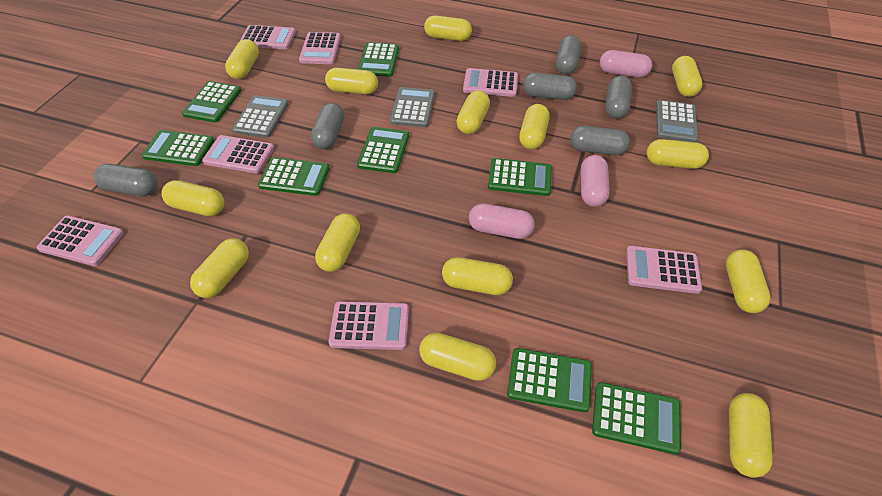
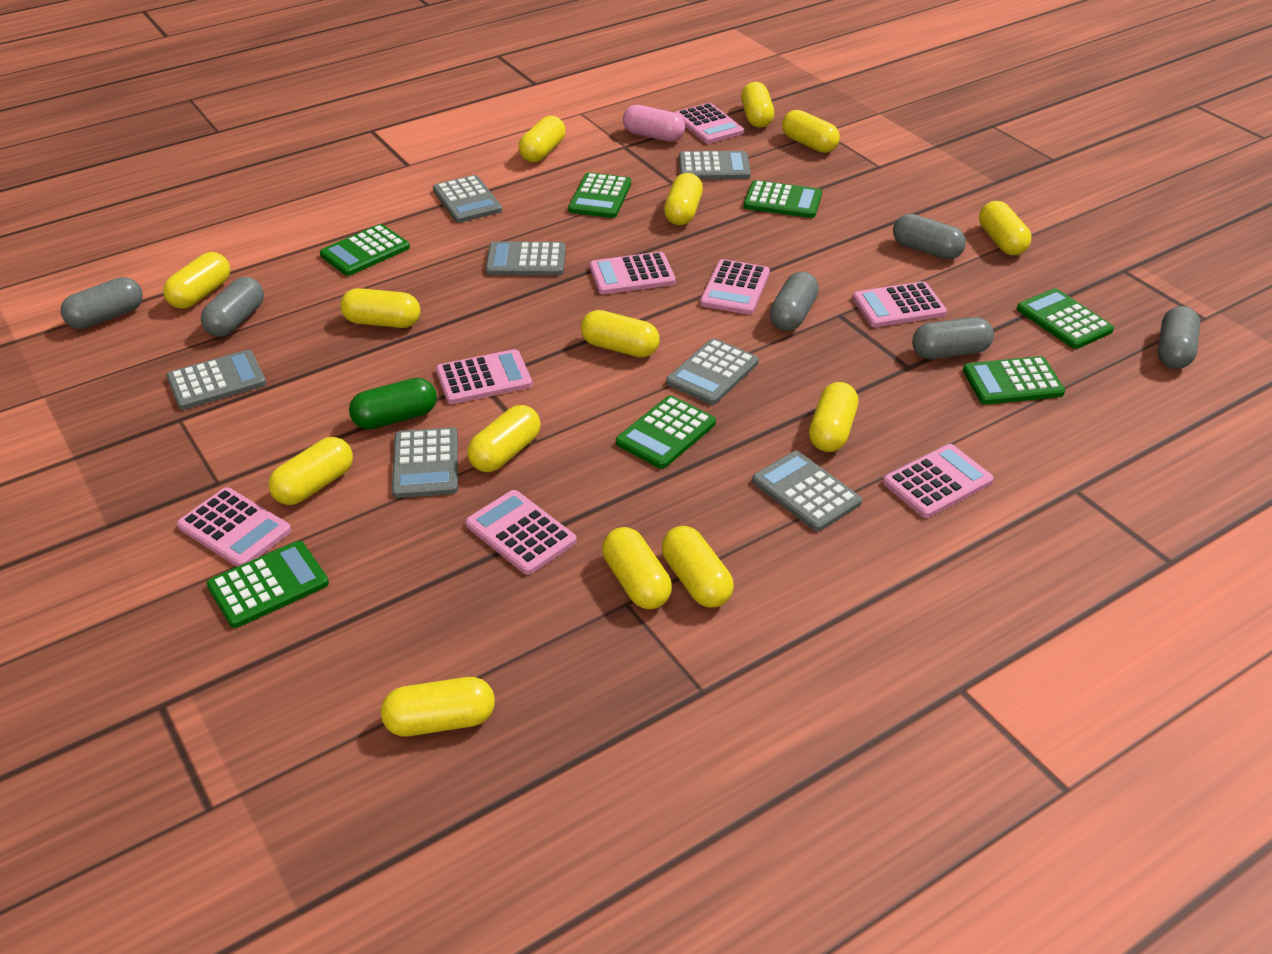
green calculator: 8 -> 7
green capsule: 0 -> 1
grey calculator: 3 -> 7
pink calculator: 7 -> 8
pink capsule: 3 -> 1

